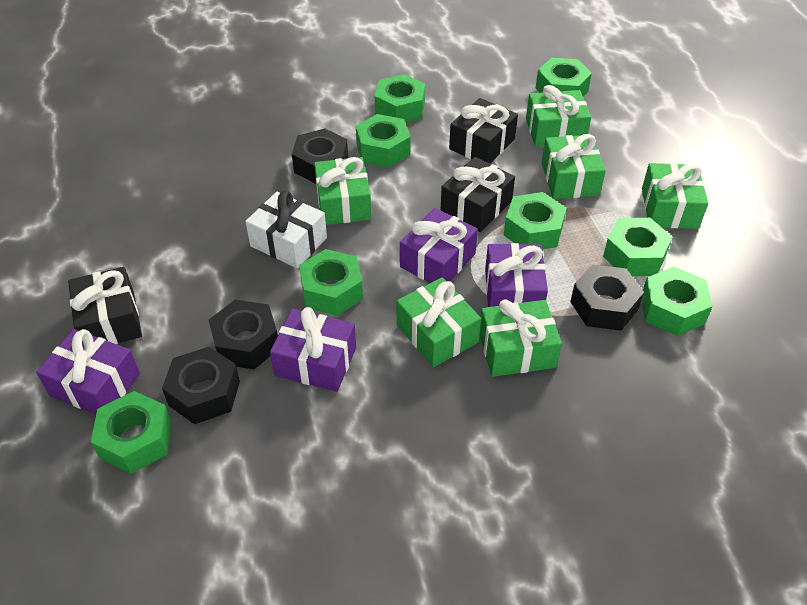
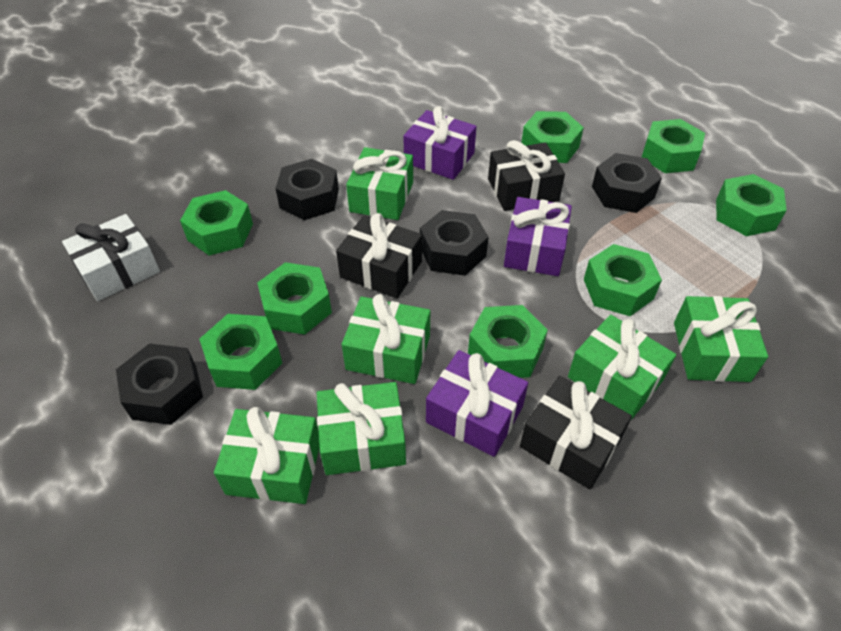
purple gift: 4 -> 3

